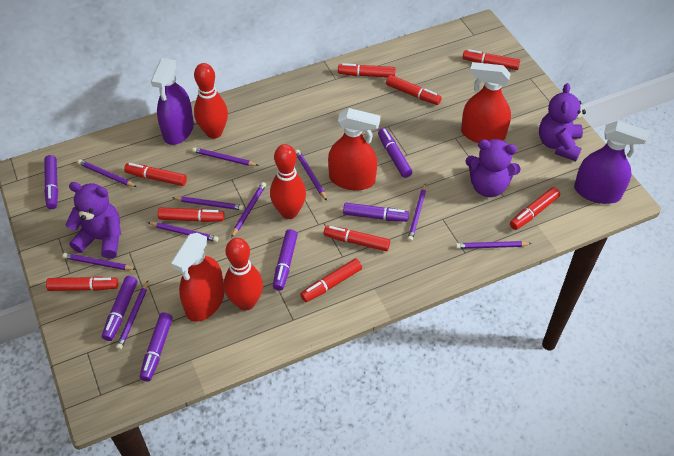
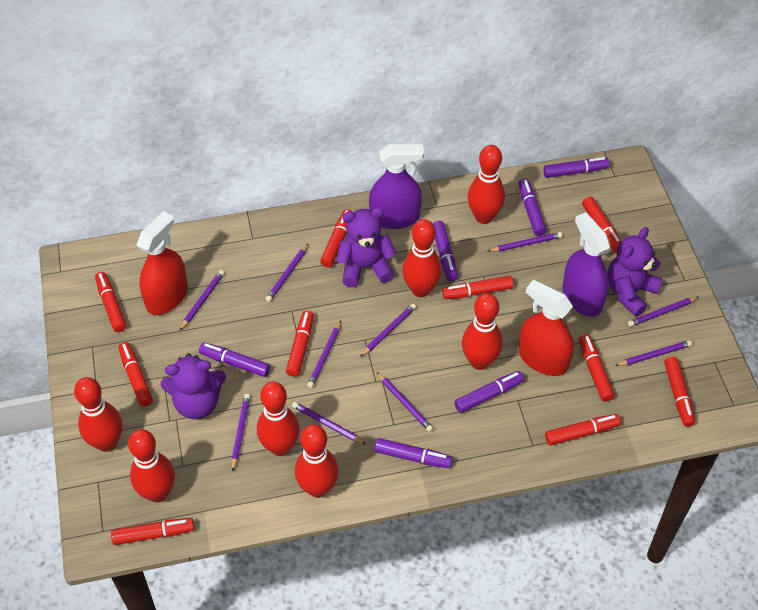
red bowling pin: 3 -> 7
red marker: 9 -> 10
red spray bottle: 3 -> 2

